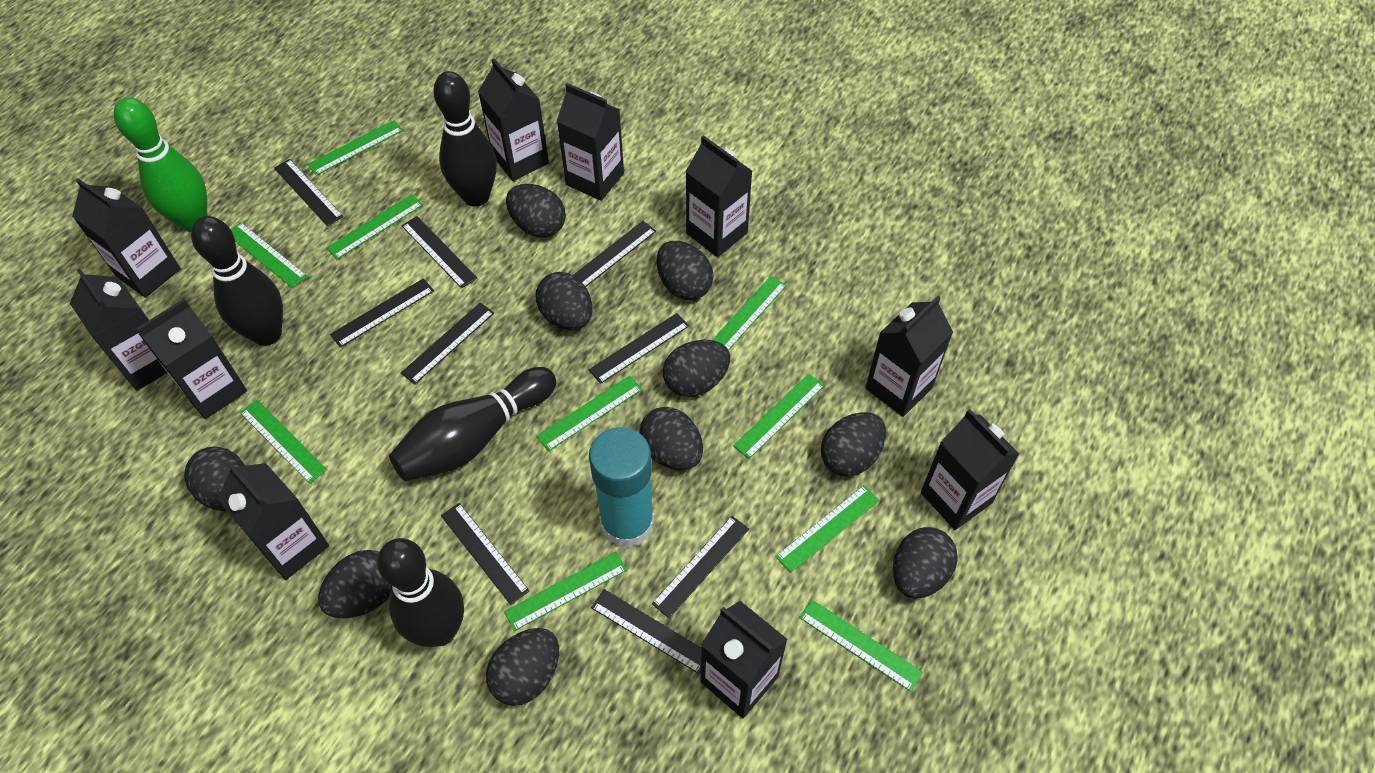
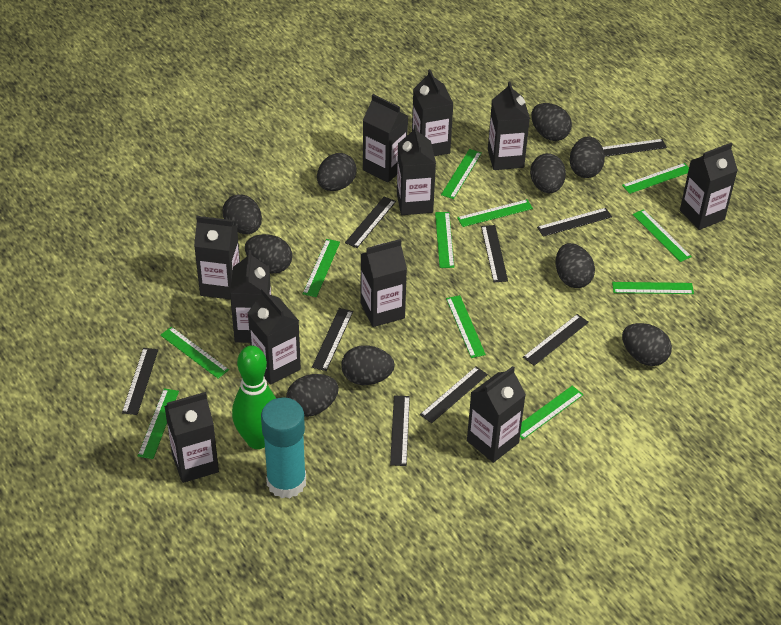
black bowling pin: 4 -> 0
black carton: 10 -> 11
green ruler: 10 -> 11

